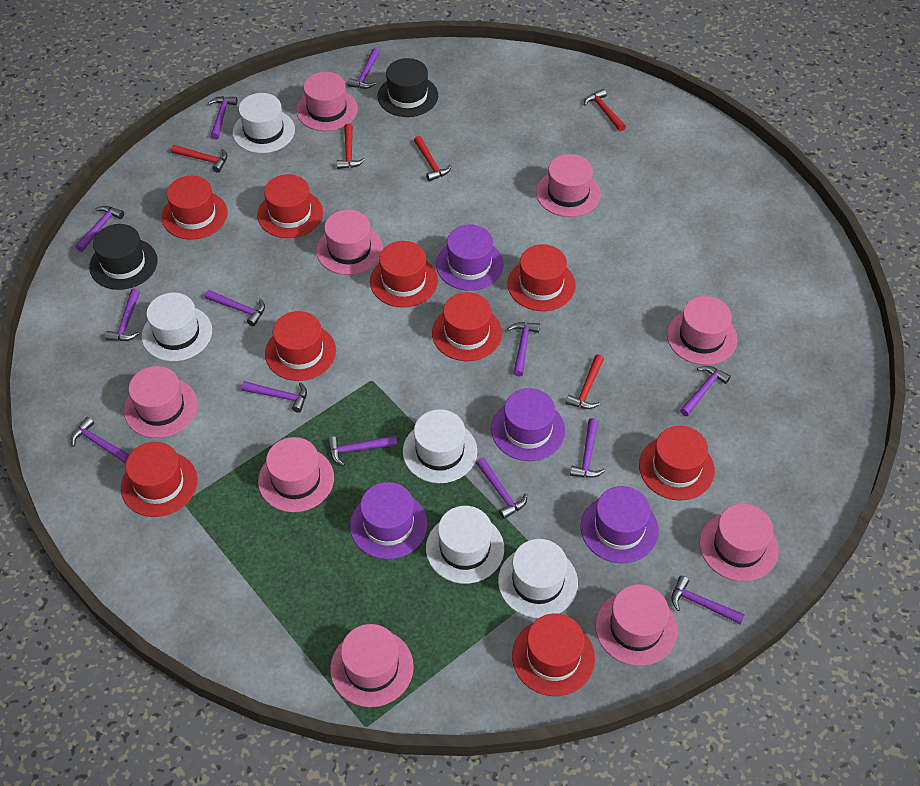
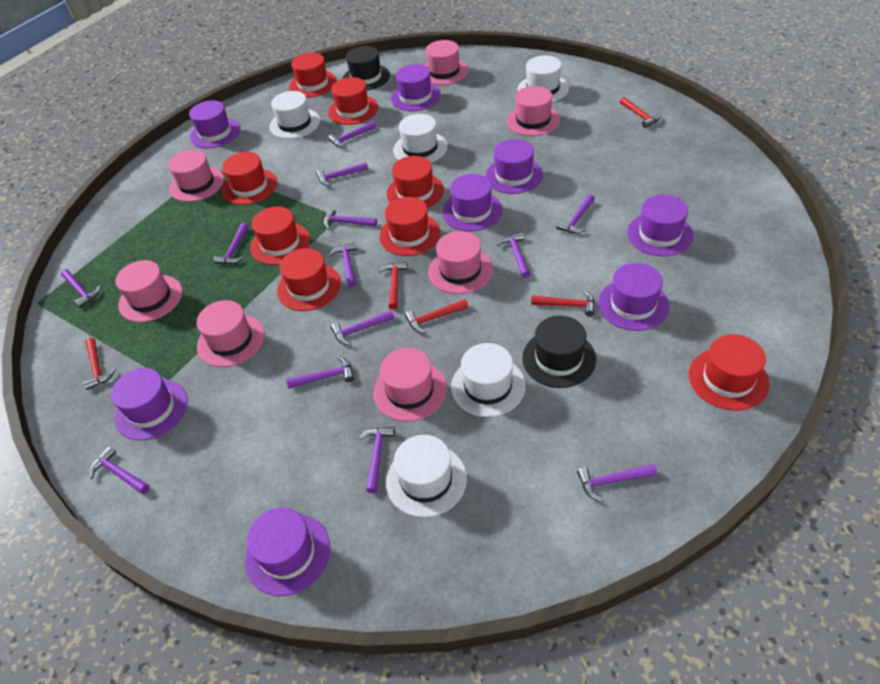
pink hat: 9 -> 7
purple hat: 4 -> 8
red hat: 9 -> 8

